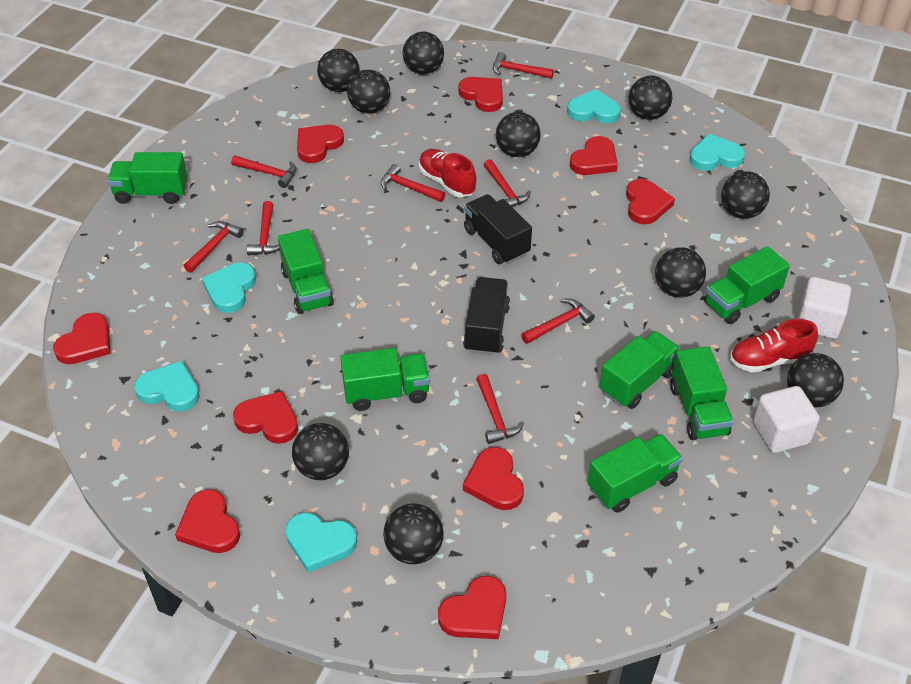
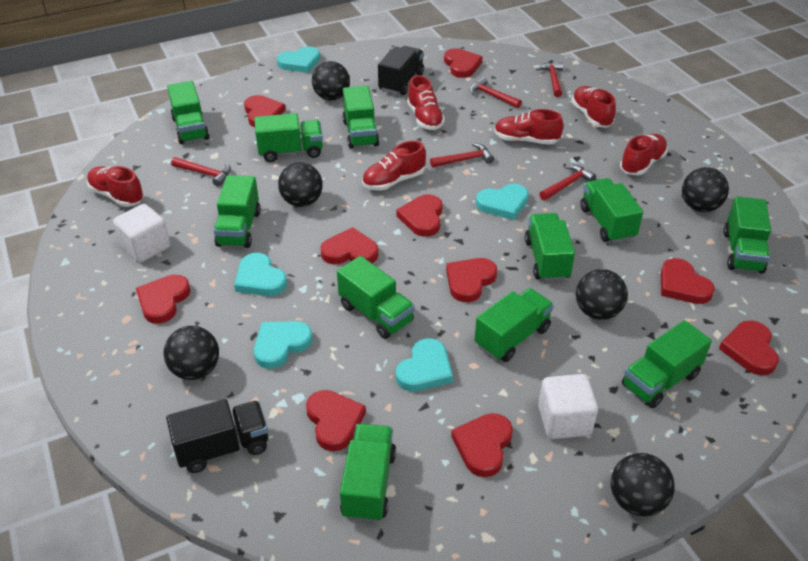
black ball: 10 -> 6
green truck: 7 -> 11
red hammer: 8 -> 5
red heart: 9 -> 10
red shoe: 2 -> 6

